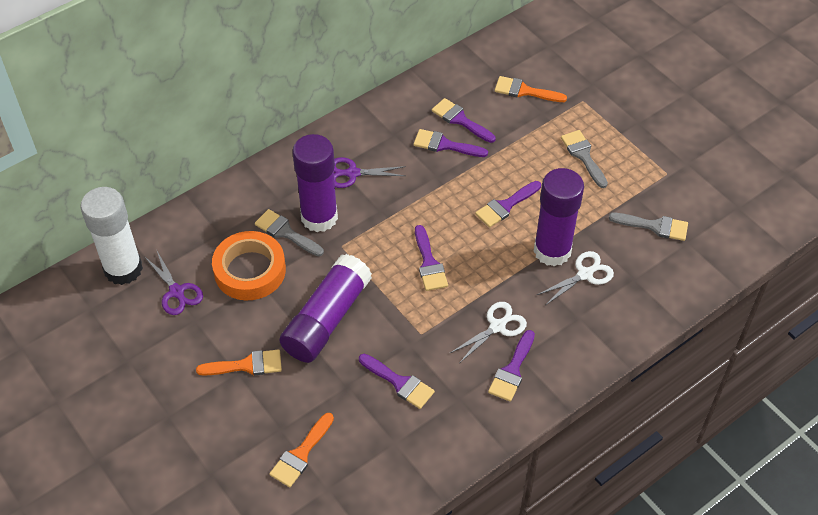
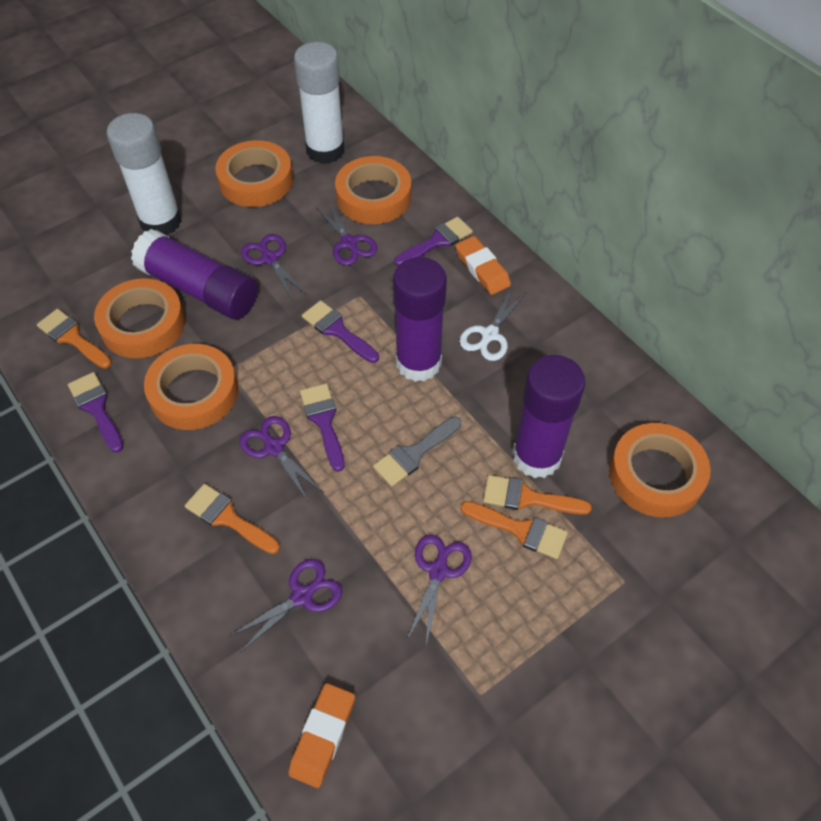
grey brush: 3 -> 1
orange brush: 3 -> 4
orange eraser: 0 -> 2
orange tape: 1 -> 5
purple brush: 6 -> 4
purple scissors: 2 -> 5
white glue stick: 1 -> 2
white scissors: 2 -> 1

